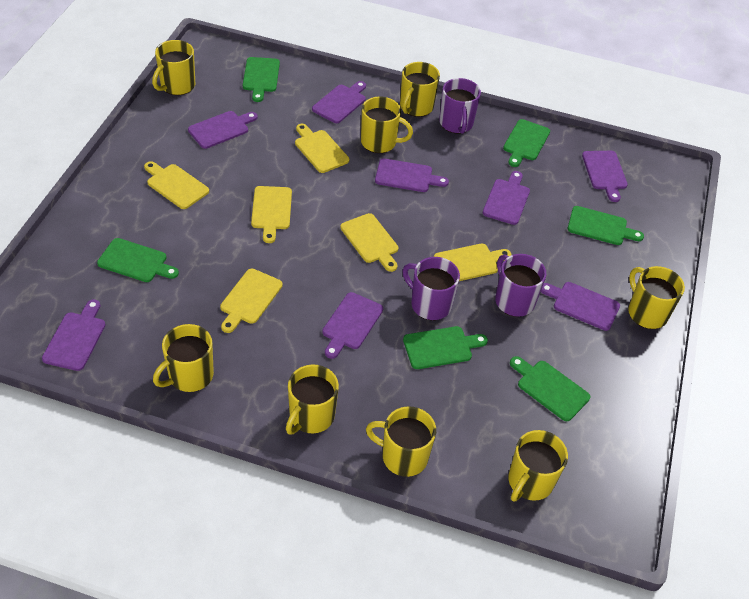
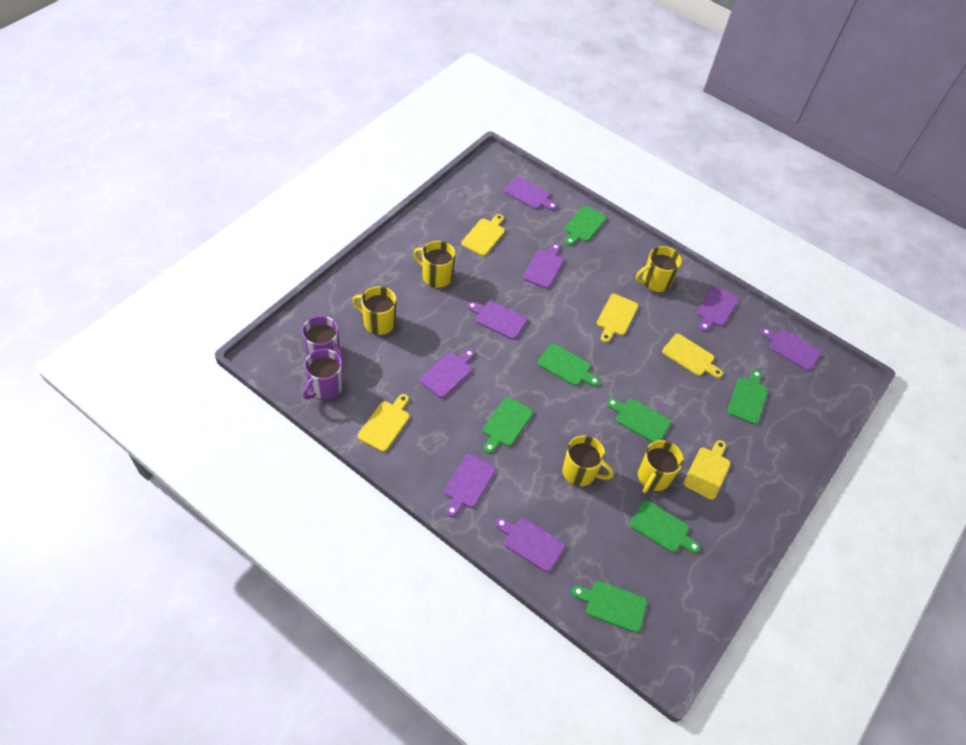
green cutting board: 6 -> 7
purple mug: 3 -> 2
yellow cutting board: 6 -> 5
yellow mug: 8 -> 5

